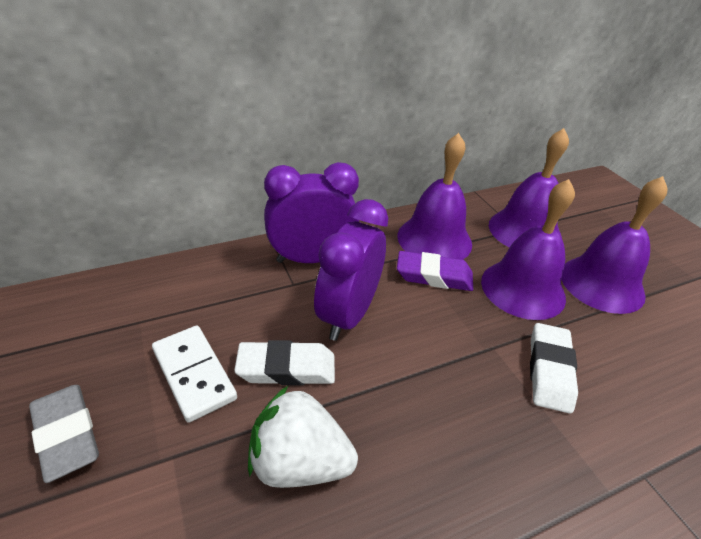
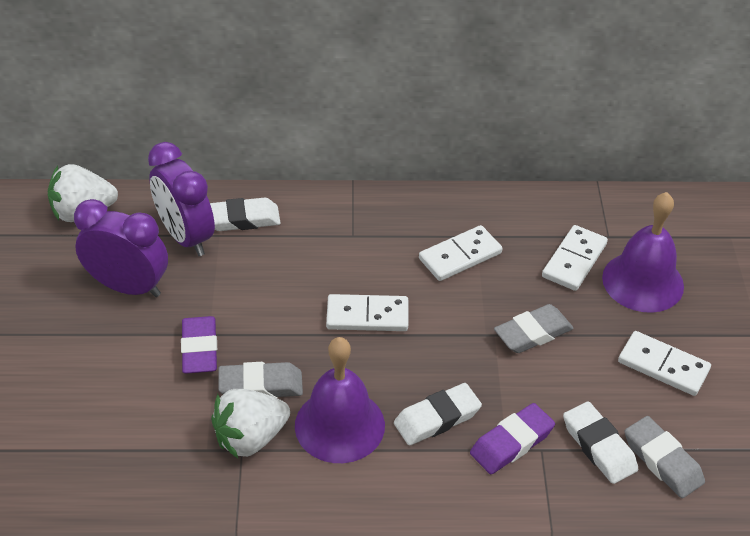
grey eraser: 1 -> 3
purple bell: 4 -> 2
purple eraser: 1 -> 2
white domino: 1 -> 4
white eraser: 2 -> 3
white strawberry: 1 -> 2

